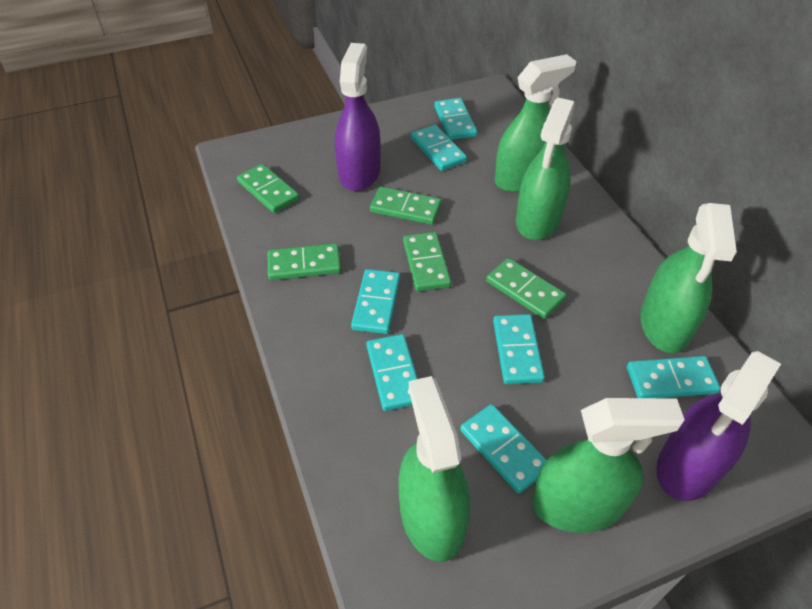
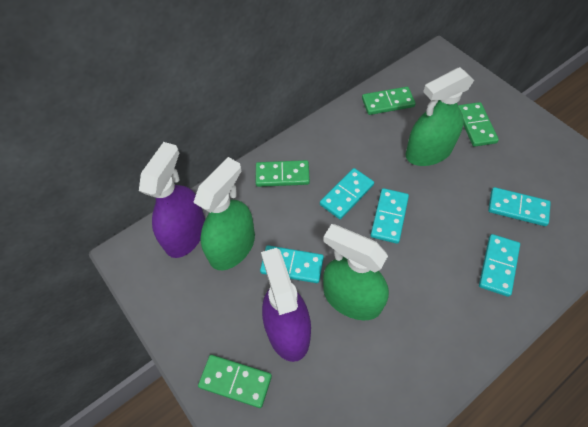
green domino: 5 -> 4
green spray bottle: 5 -> 3
turquoise domino: 7 -> 5

